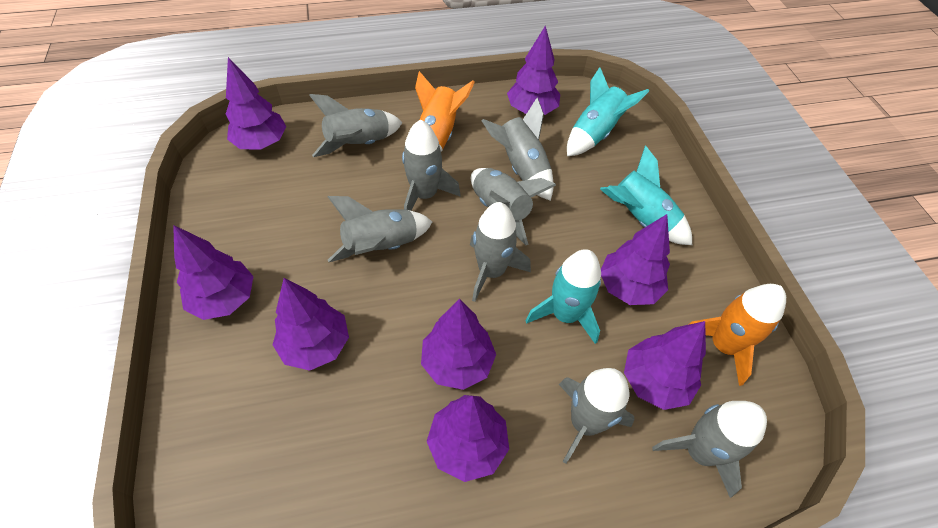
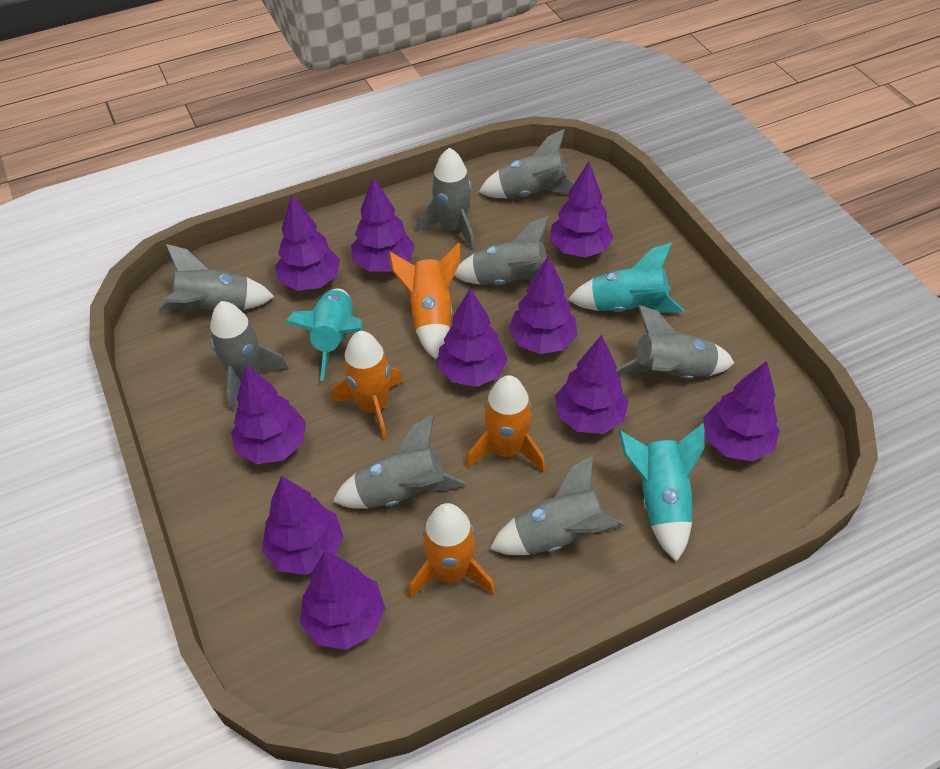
orange rocket: 2 -> 4
purple tree: 8 -> 10

